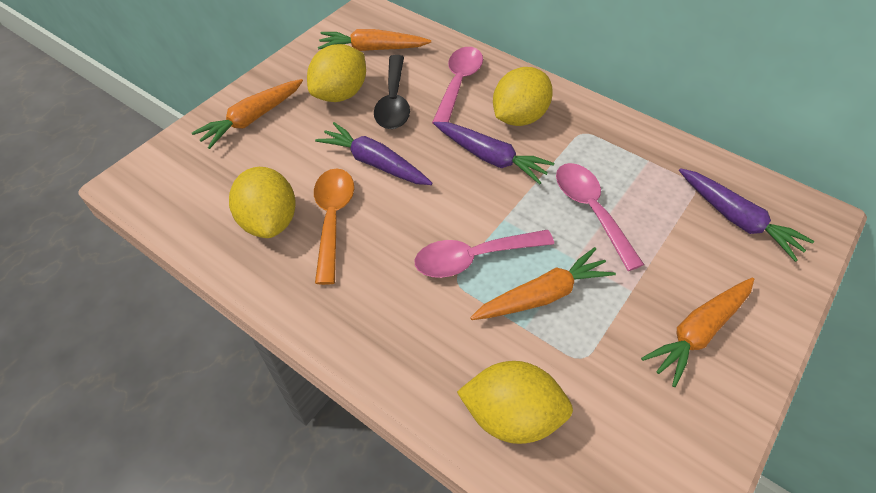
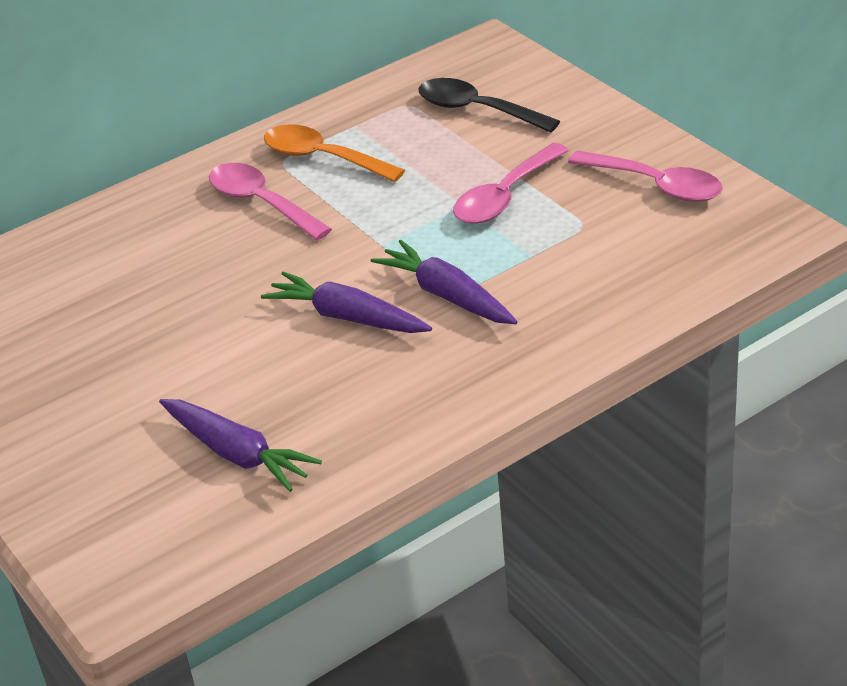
orange carrot: 4 -> 0
yellow lemon: 4 -> 0

